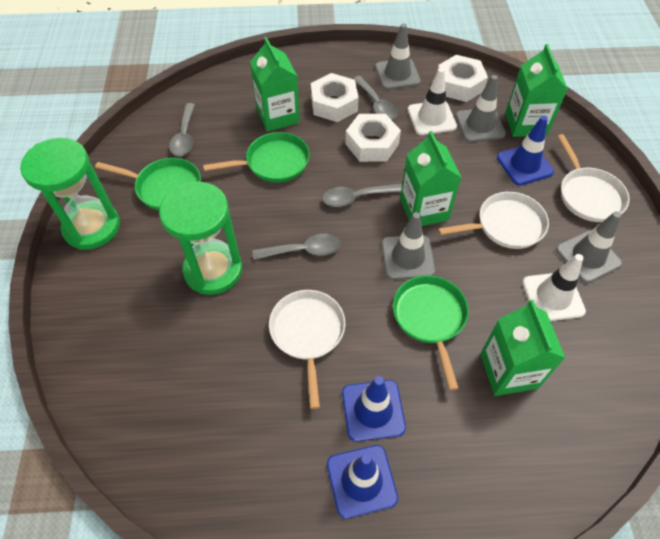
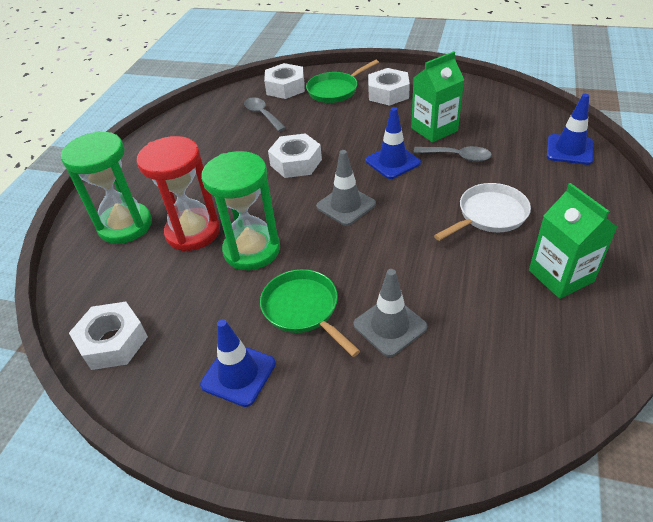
green carton: 4 -> 2
green pan: 3 -> 2
grey spoon: 4 -> 2
grey traffic cone: 4 -> 2
red hourglass: 0 -> 1
white nut: 3 -> 4
white pan: 3 -> 1
white traffic cone: 2 -> 0

